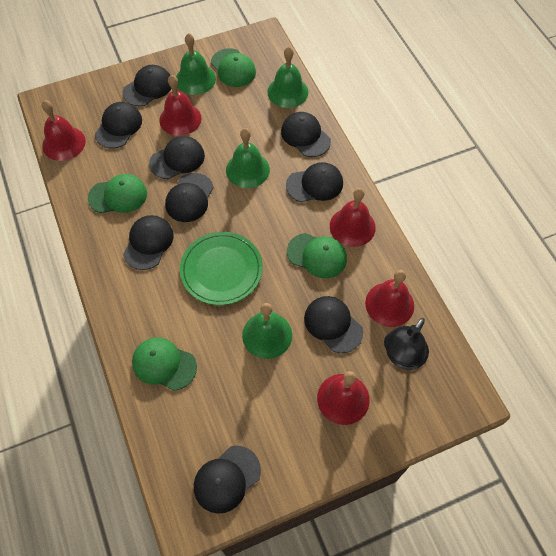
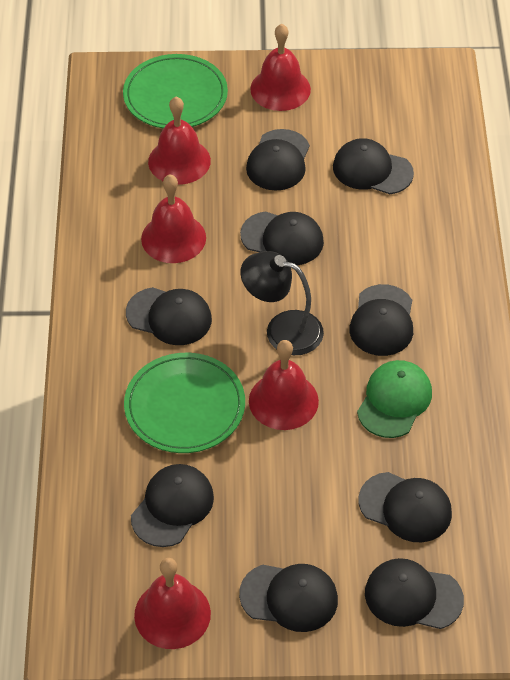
green bell: 4 -> 0
green cap: 4 -> 1
green plate: 1 -> 2

